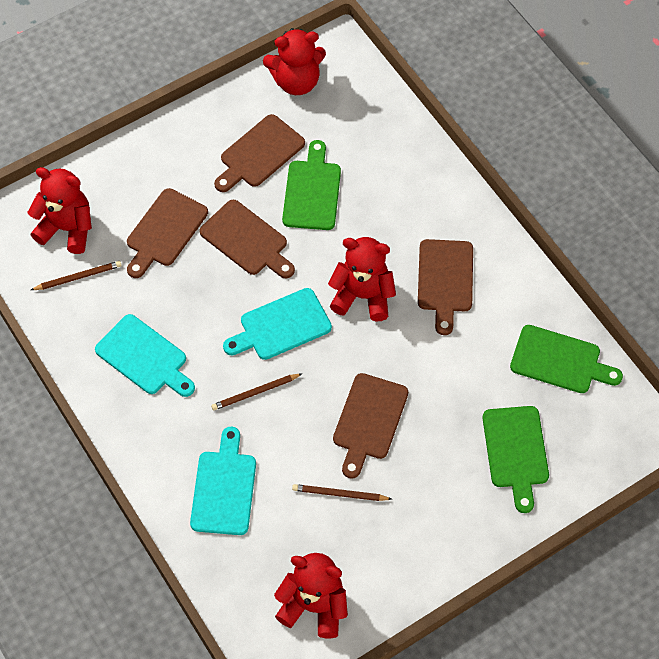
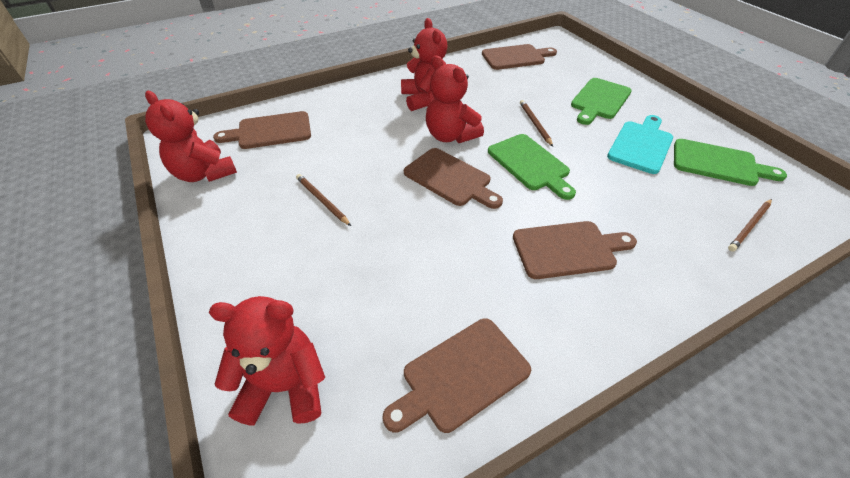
turquoise cutting board: 3 -> 1

